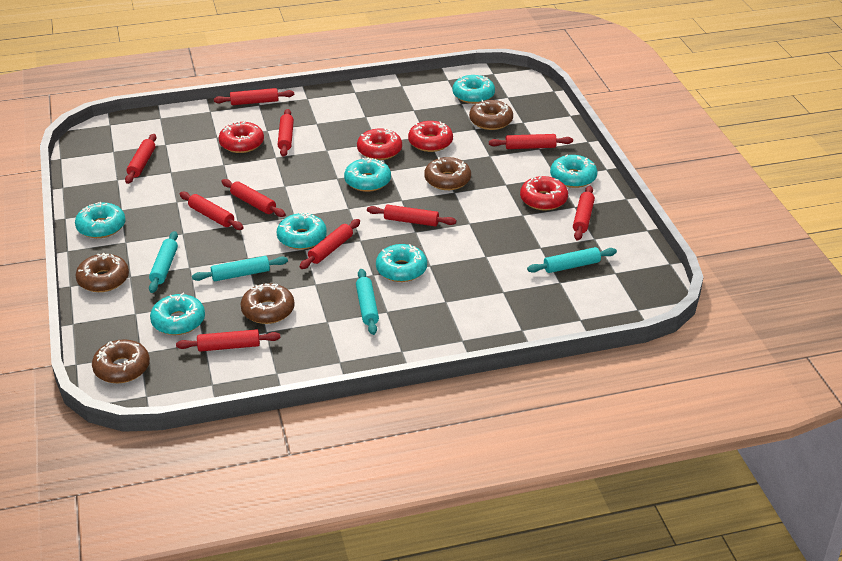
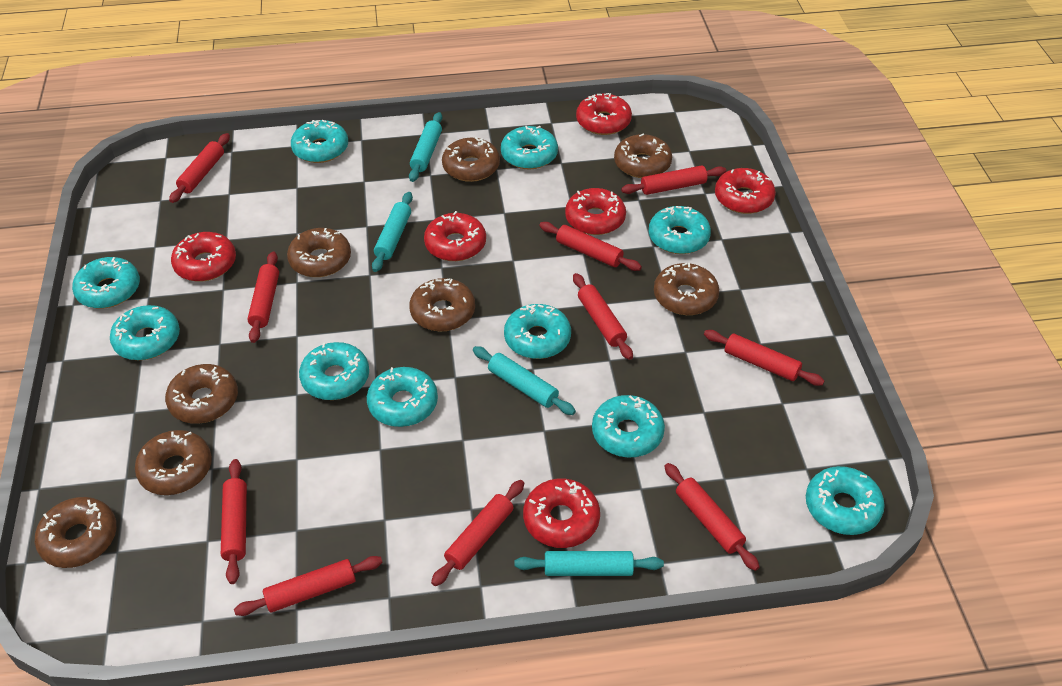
brown donut: 5 -> 8
red donut: 4 -> 6
turquoise donut: 7 -> 10

